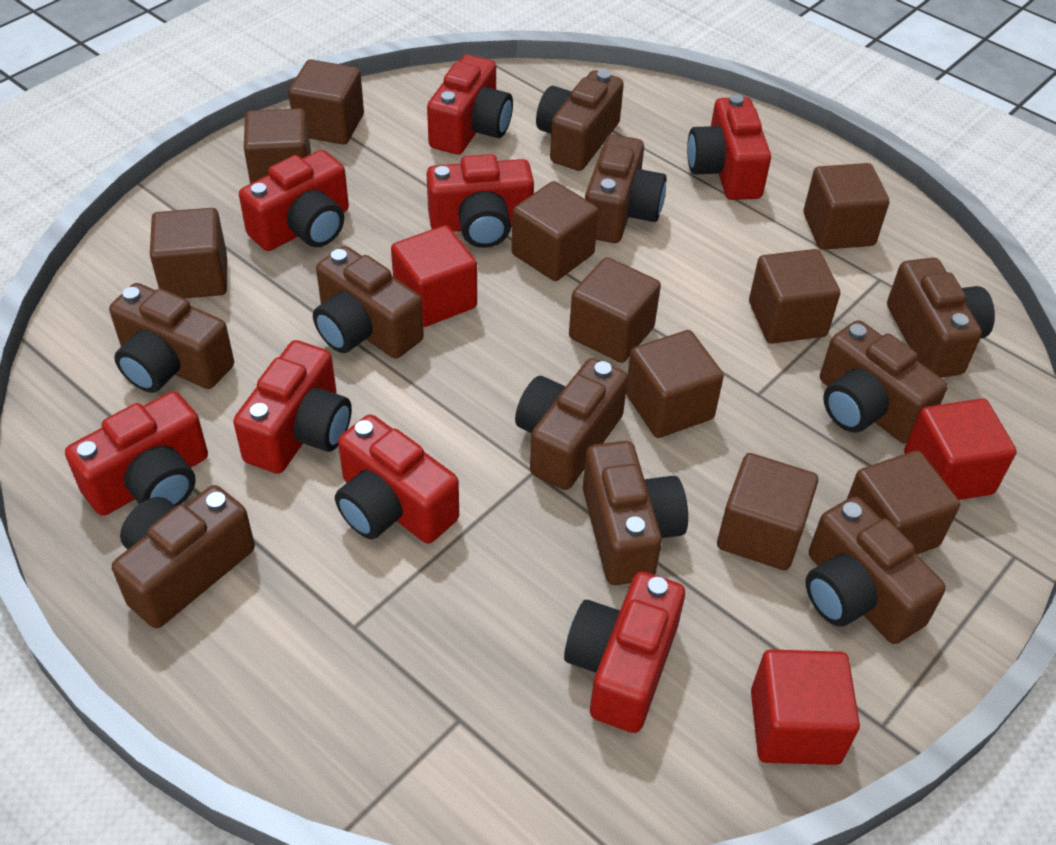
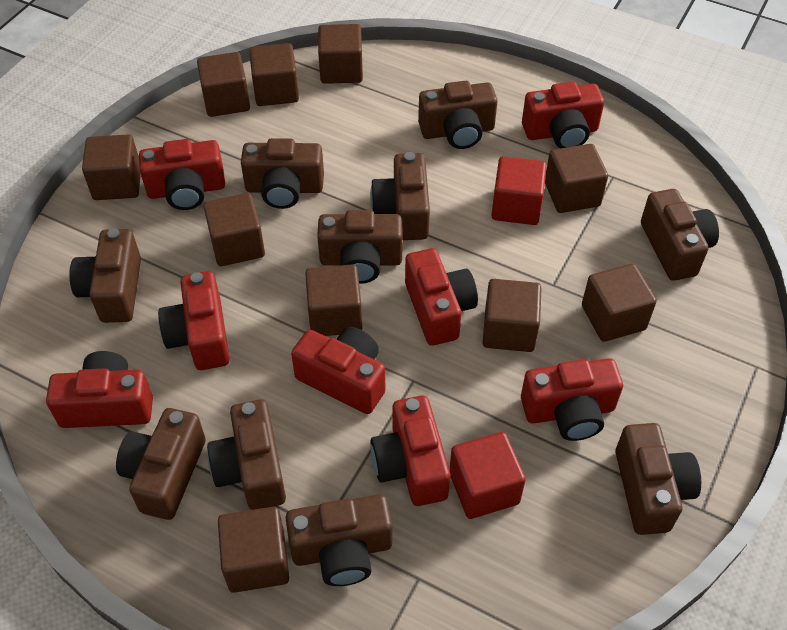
red cube: 3 -> 2

